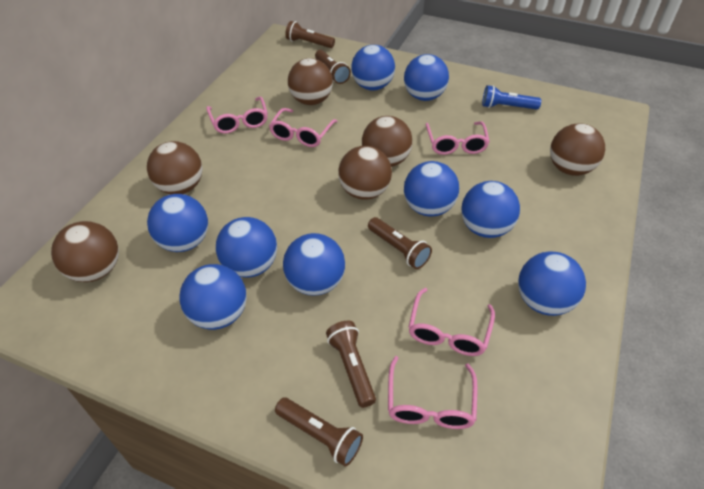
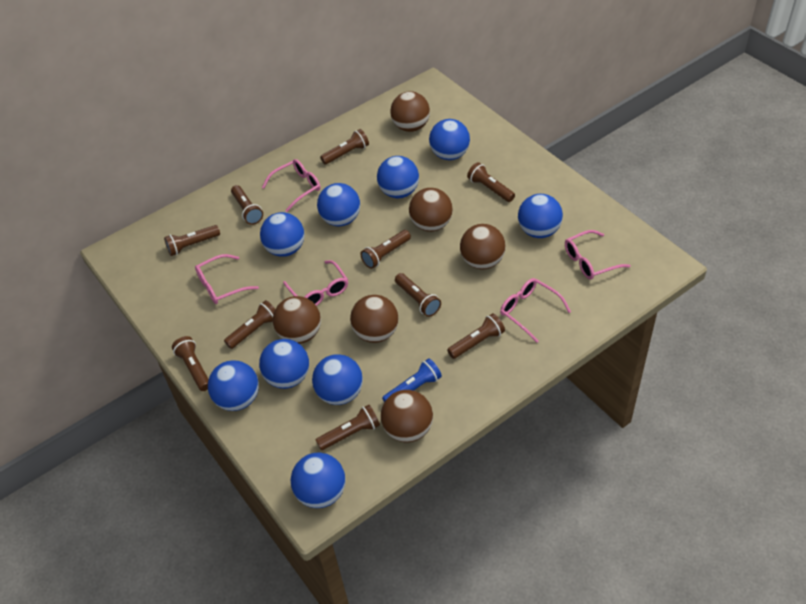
brown flashlight: 5 -> 10

